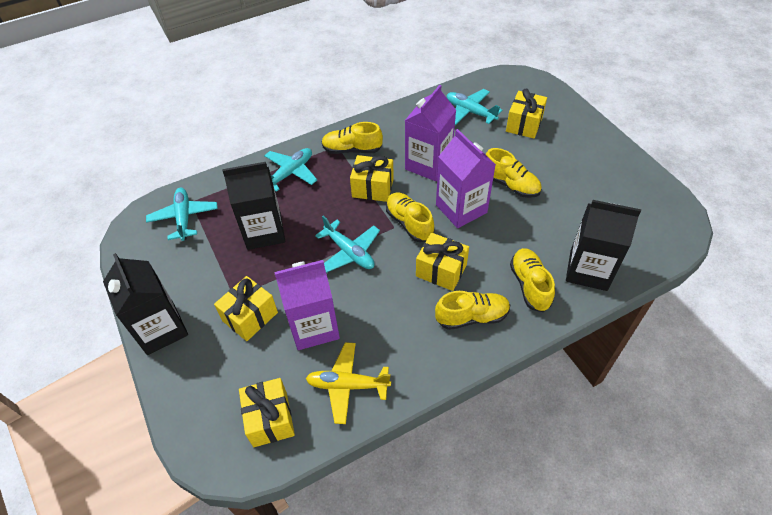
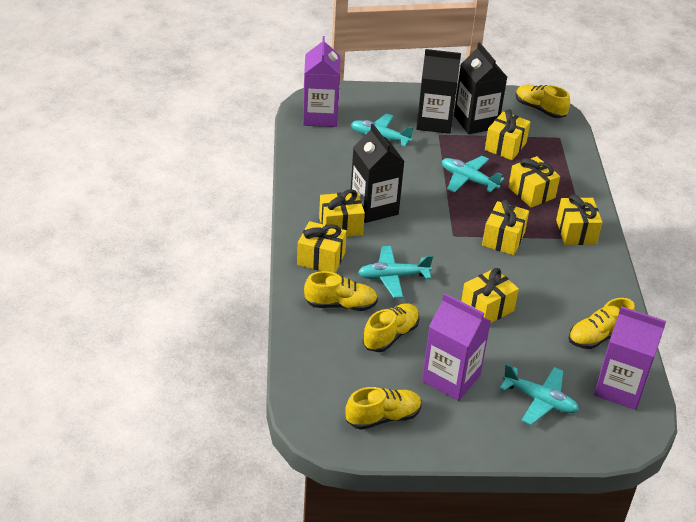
yellow gift: 5 -> 7
yellow plane: 1 -> 0

